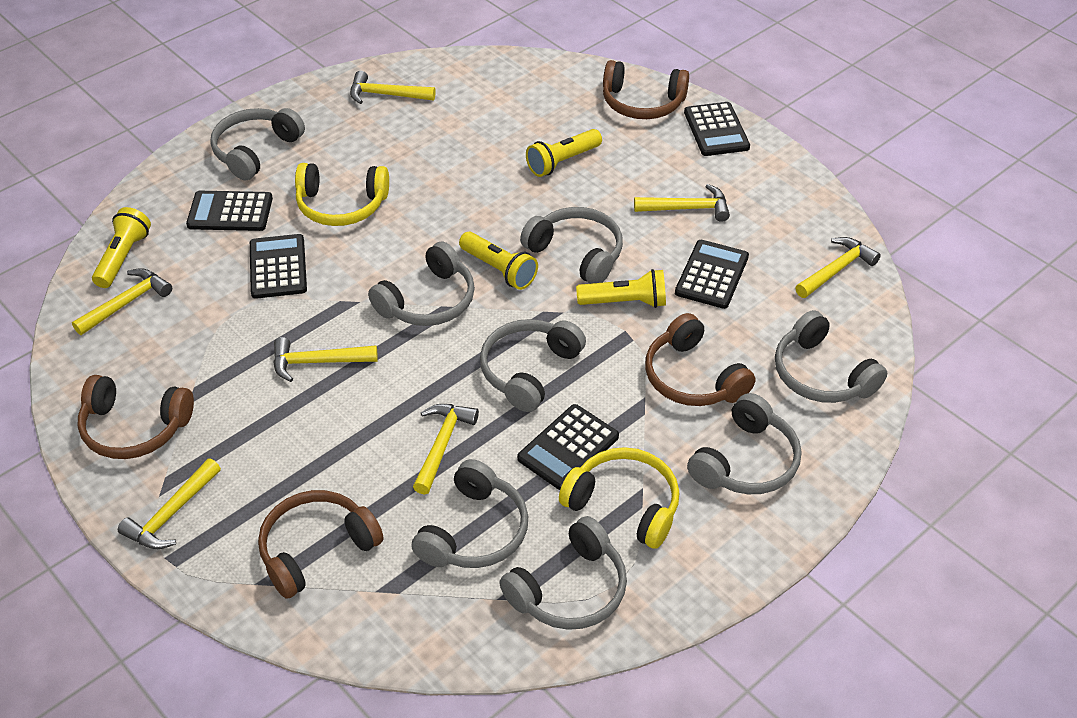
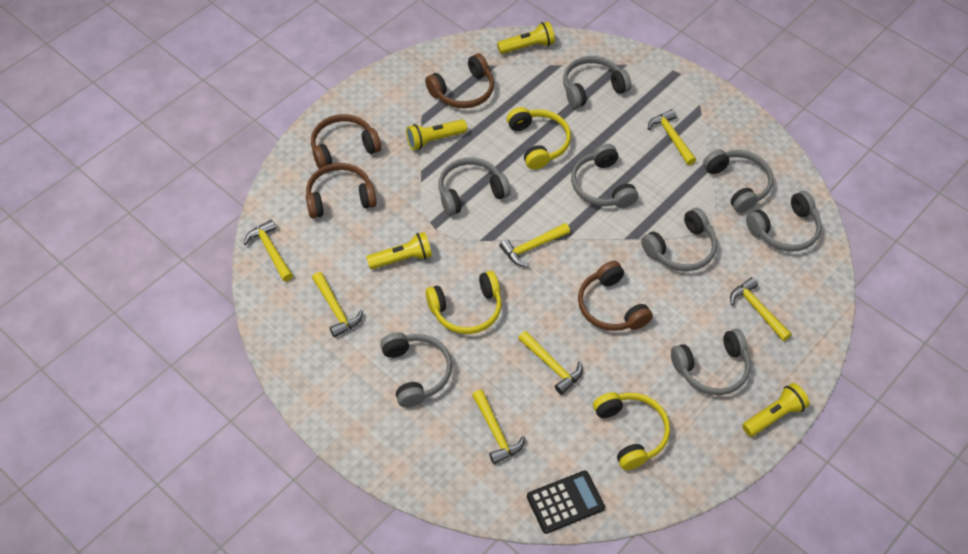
black calculator: 5 -> 1
yellow headphones: 2 -> 3

